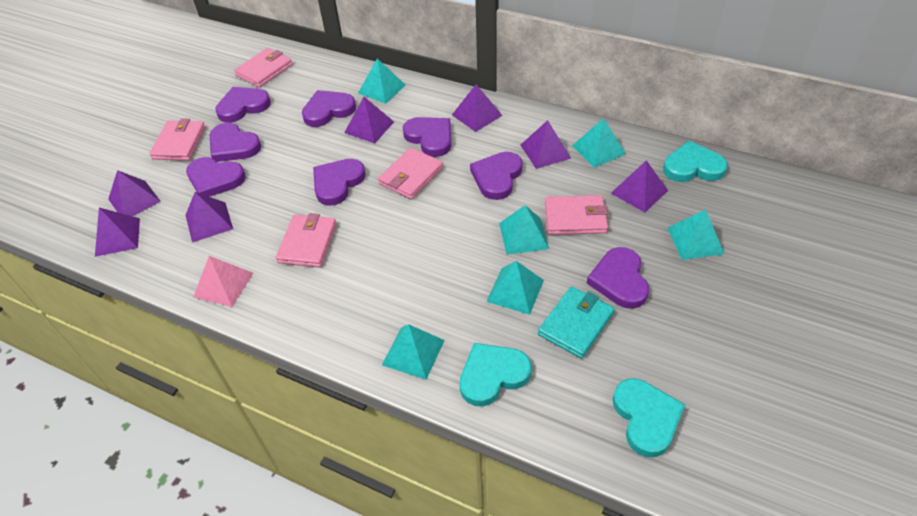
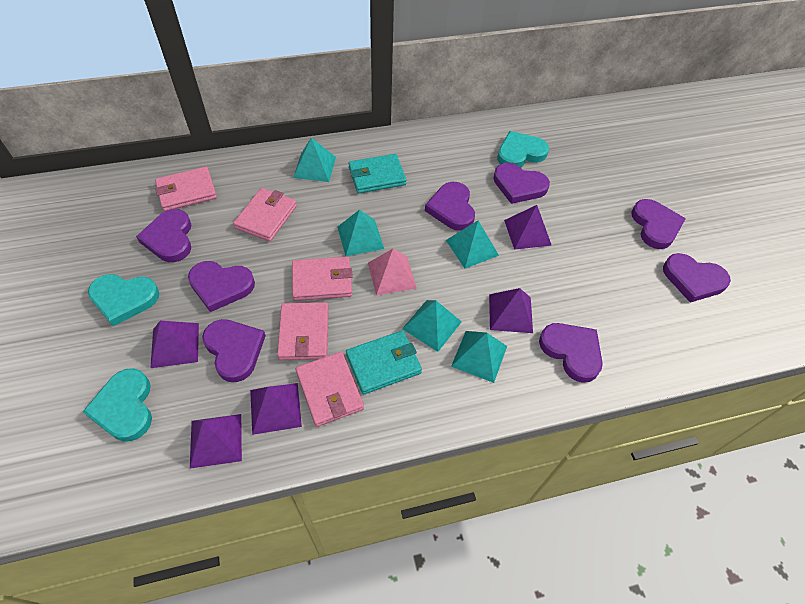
purple pyramid: 7 -> 5
turquoise pyramid: 6 -> 5
turquoise wallet: 1 -> 2

